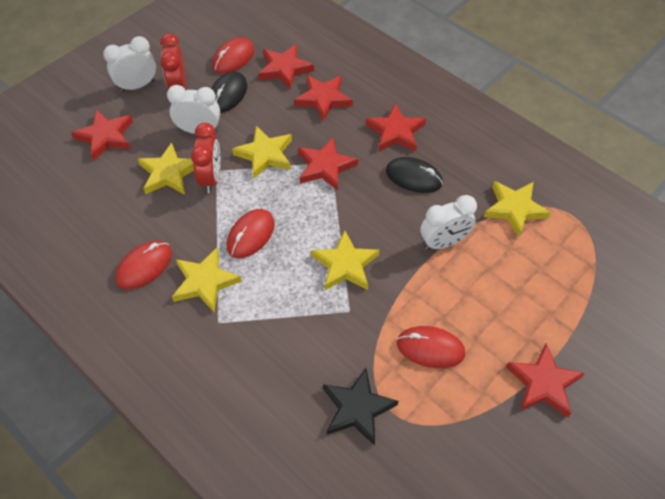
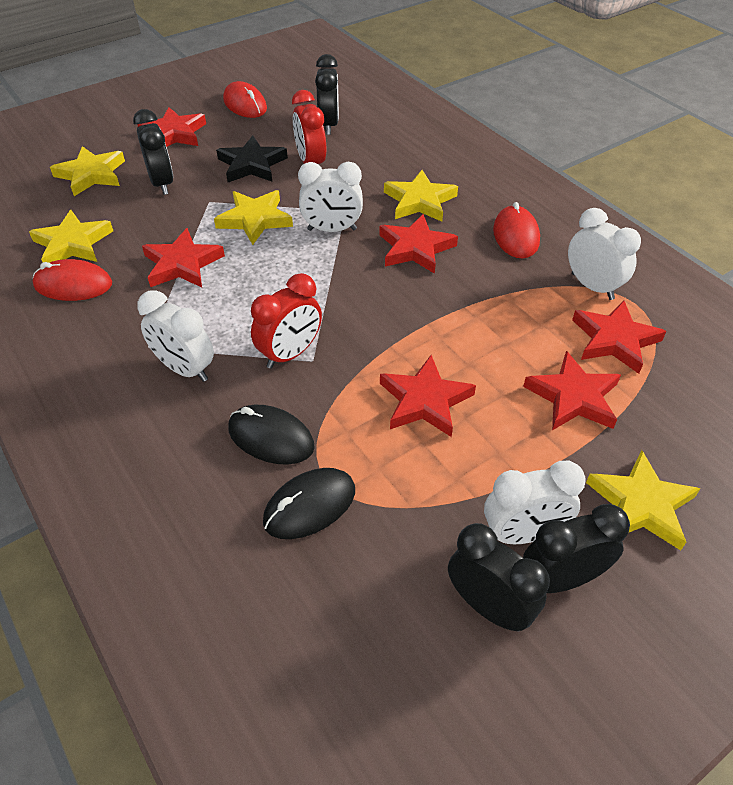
black clock: 0 -> 4
red mouse: 4 -> 3
white clock: 3 -> 4

